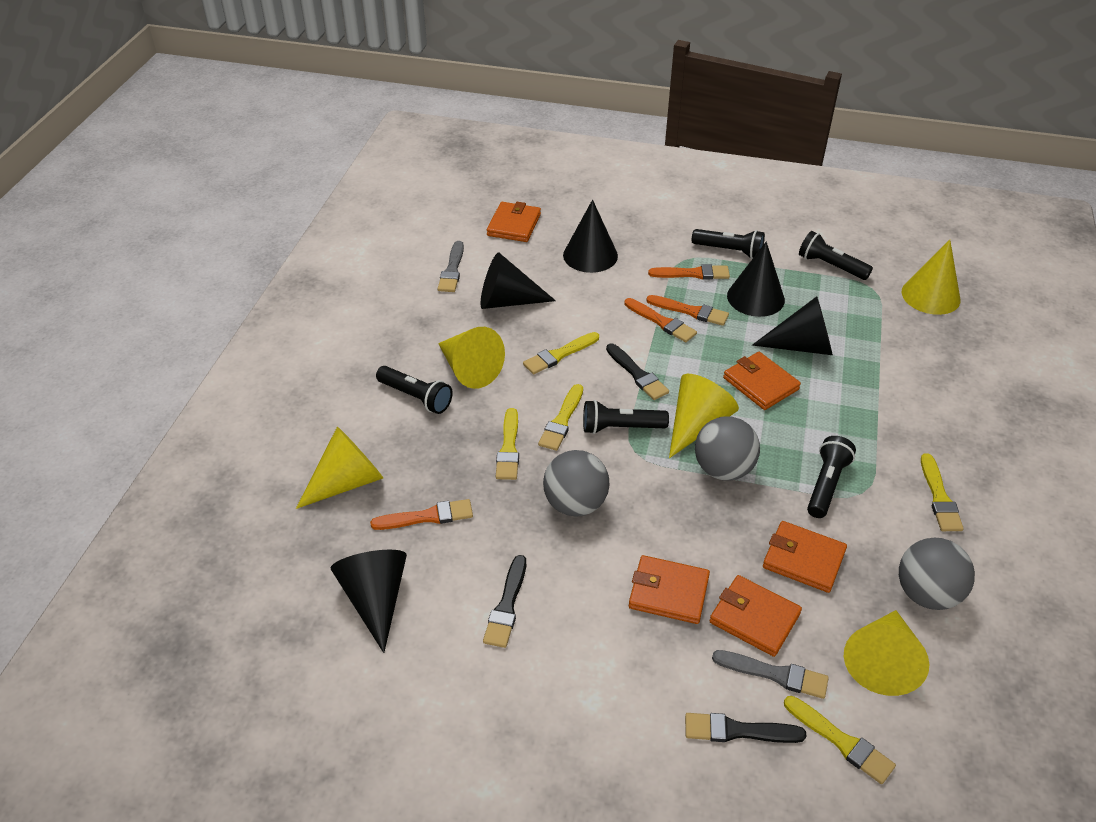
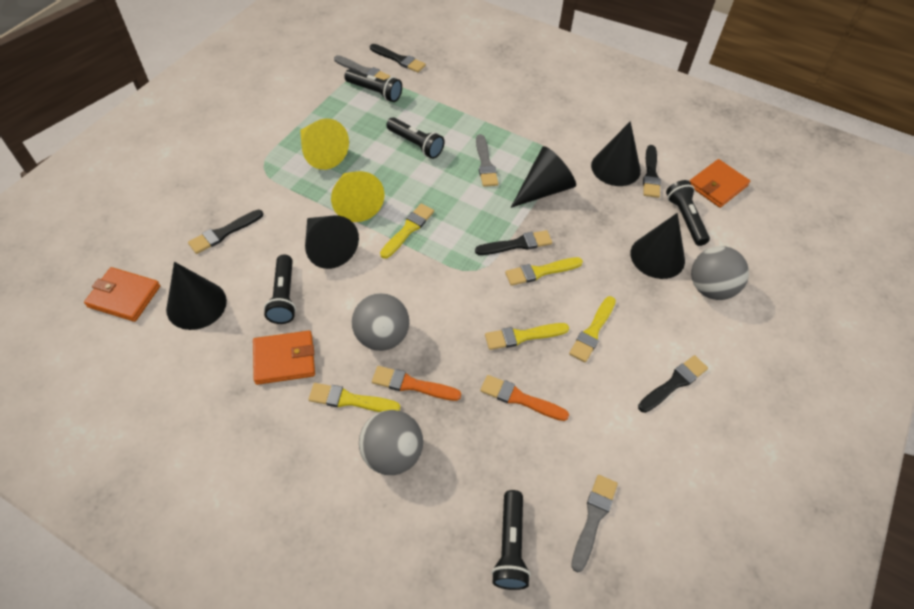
black brush: 3 -> 5
grey brush: 2 -> 3
orange brush: 4 -> 2
orange wallet: 5 -> 3
yellow cone: 5 -> 2

